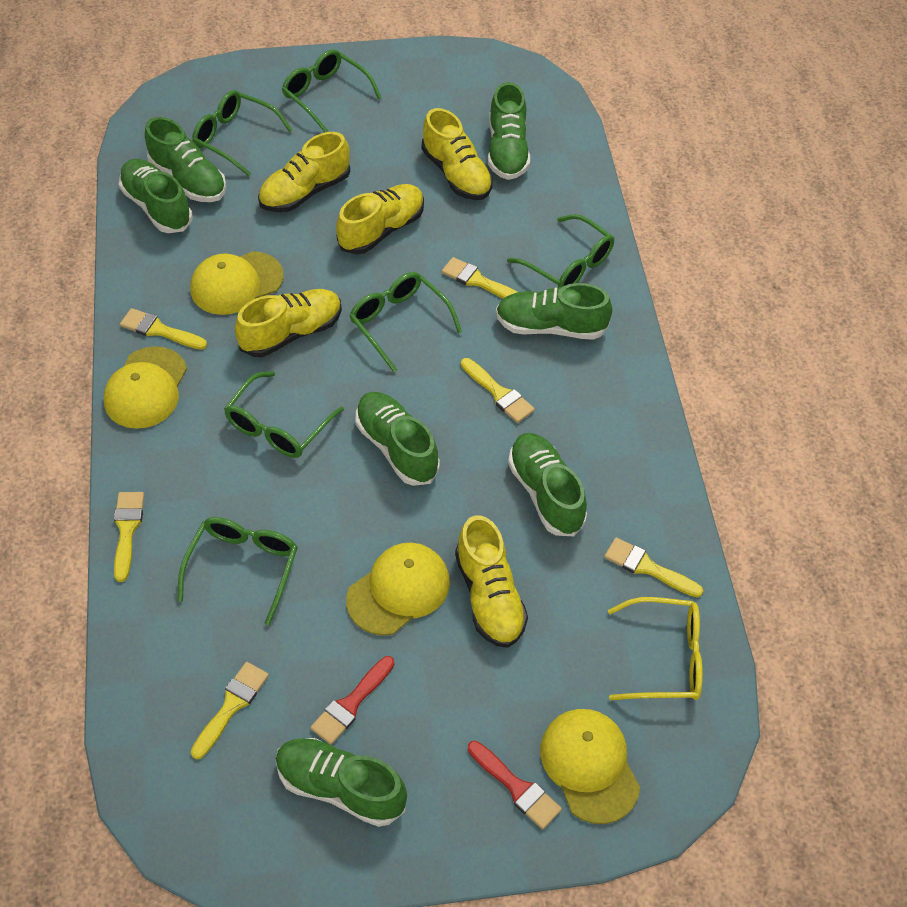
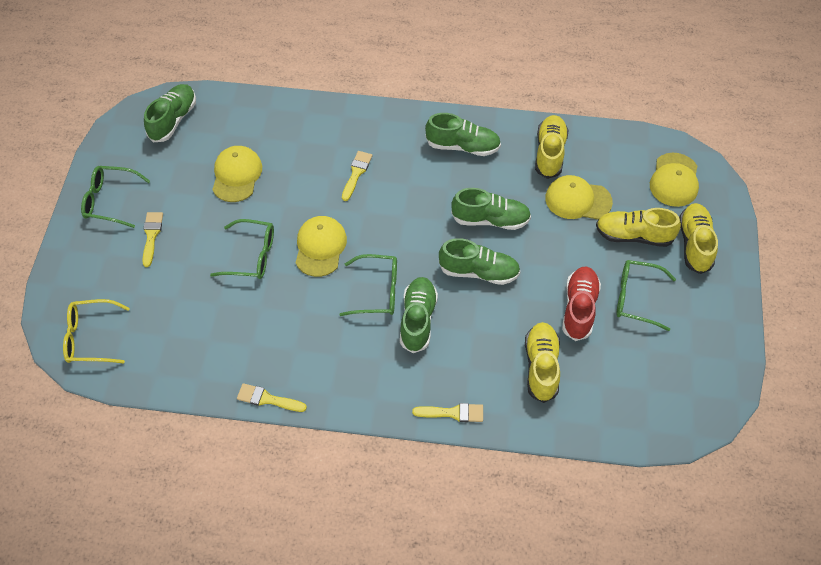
green glasses: 6 -> 4
green shoe: 7 -> 5
red brush: 2 -> 0
red shoe: 0 -> 1
yellow brush: 6 -> 4
yellow shoe: 5 -> 4

